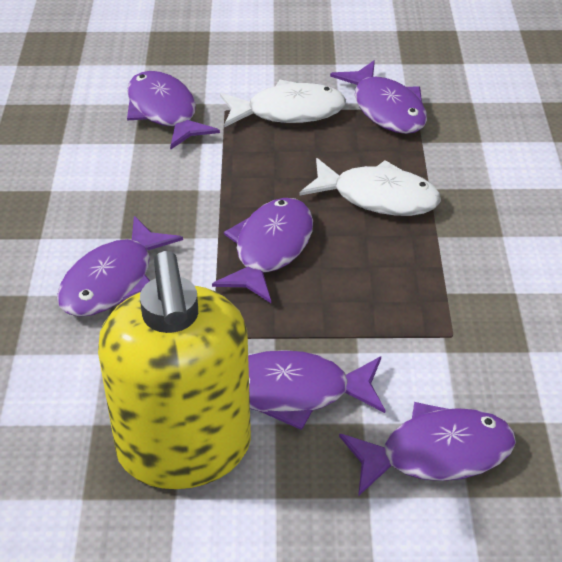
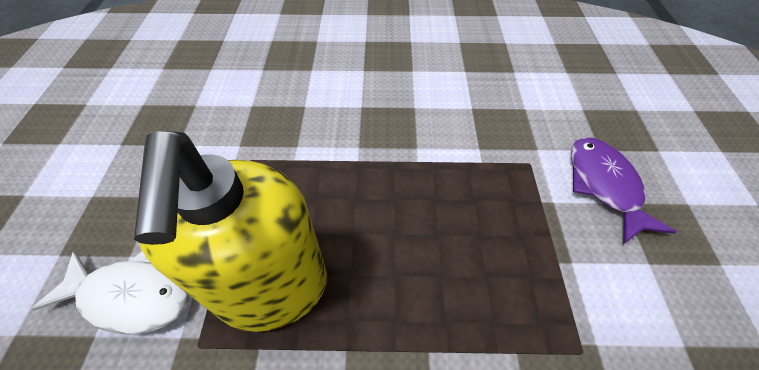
purple fish: 6 -> 1
white fish: 2 -> 1

